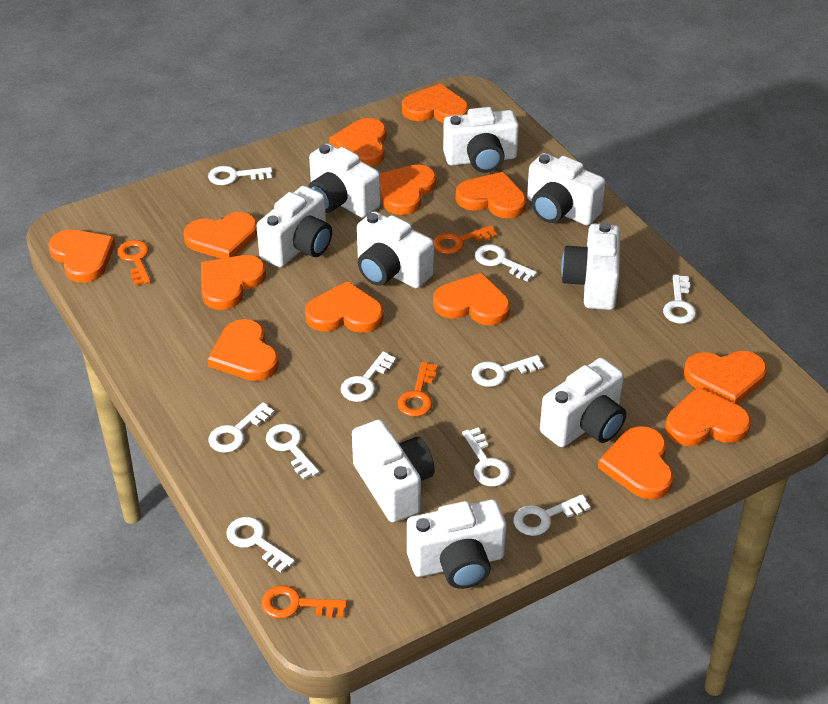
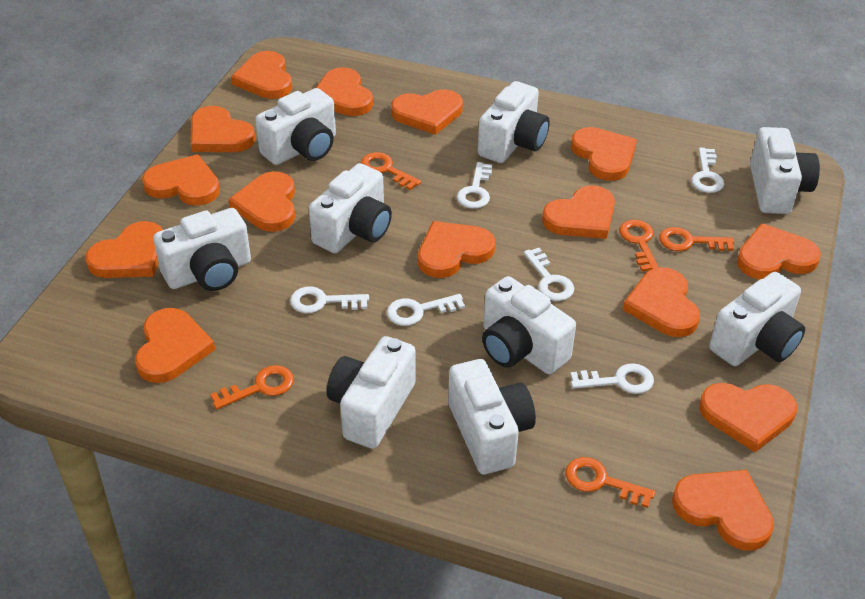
orange heart: 13 -> 15
orange key: 4 -> 5
white key: 10 -> 6

